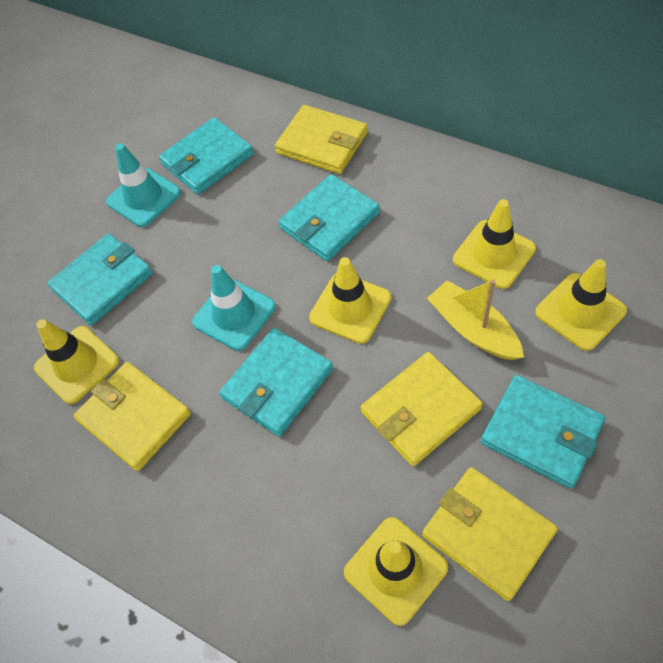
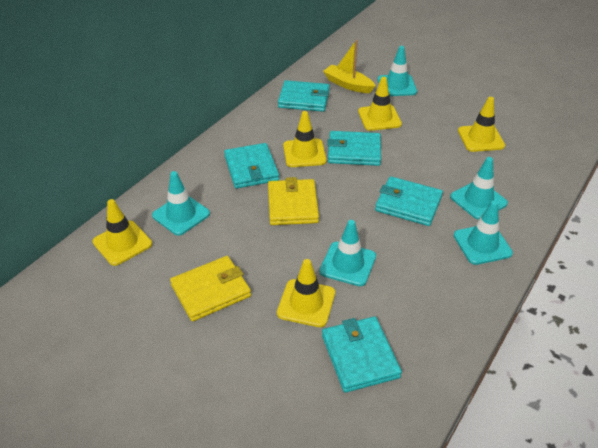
turquoise traffic cone: 2 -> 5
yellow wallet: 4 -> 2

